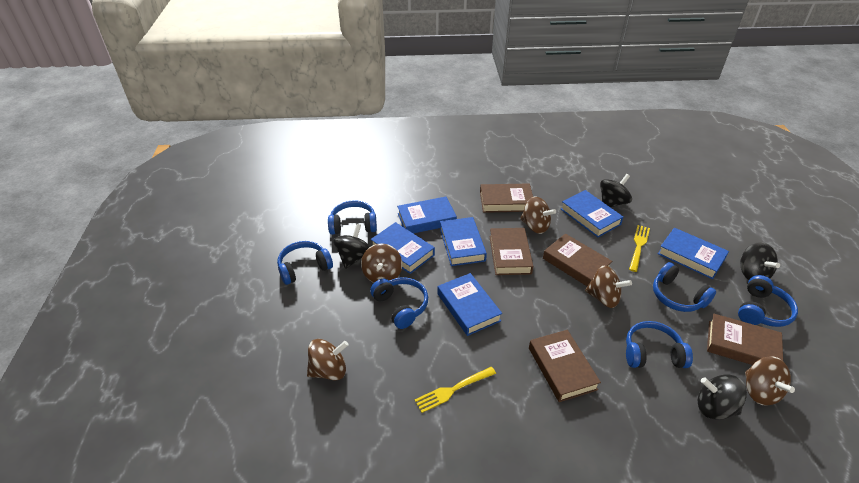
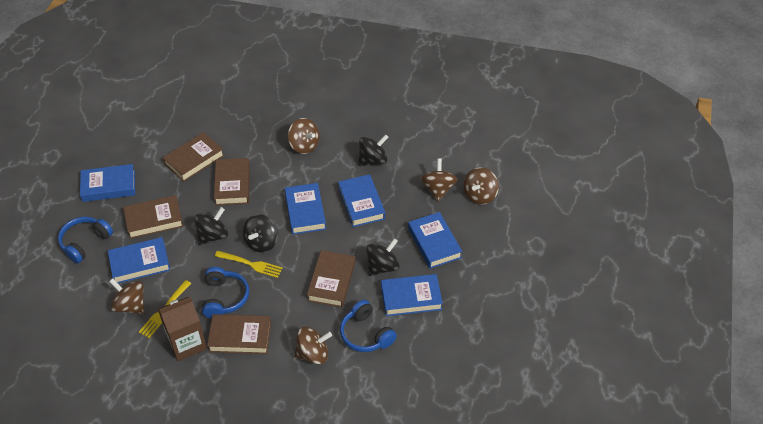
blue headphones: 6 -> 3
brown carton: 0 -> 1

